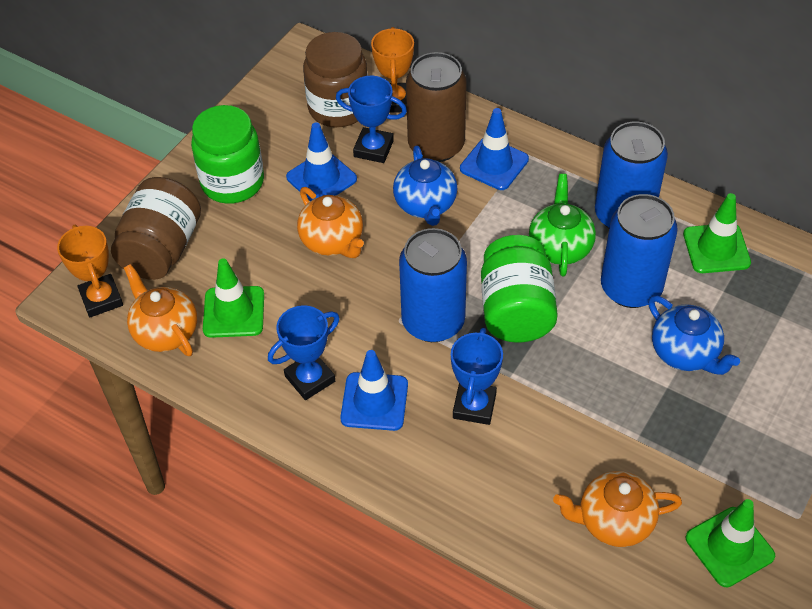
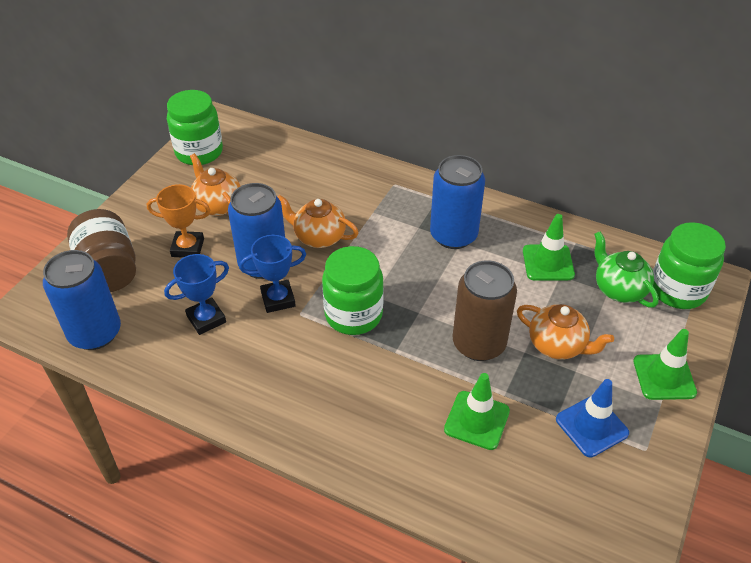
blue teapot: 2 -> 0
blue traffic cone: 3 -> 1
blue trophy: 3 -> 2
brown jar: 2 -> 1
green jar: 2 -> 3
orange trophy: 2 -> 1

